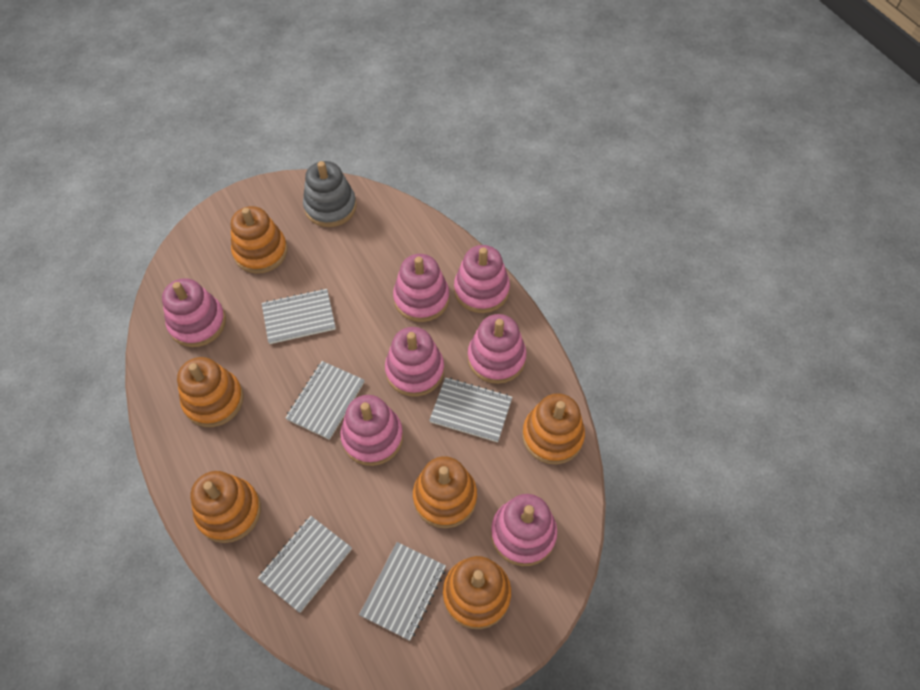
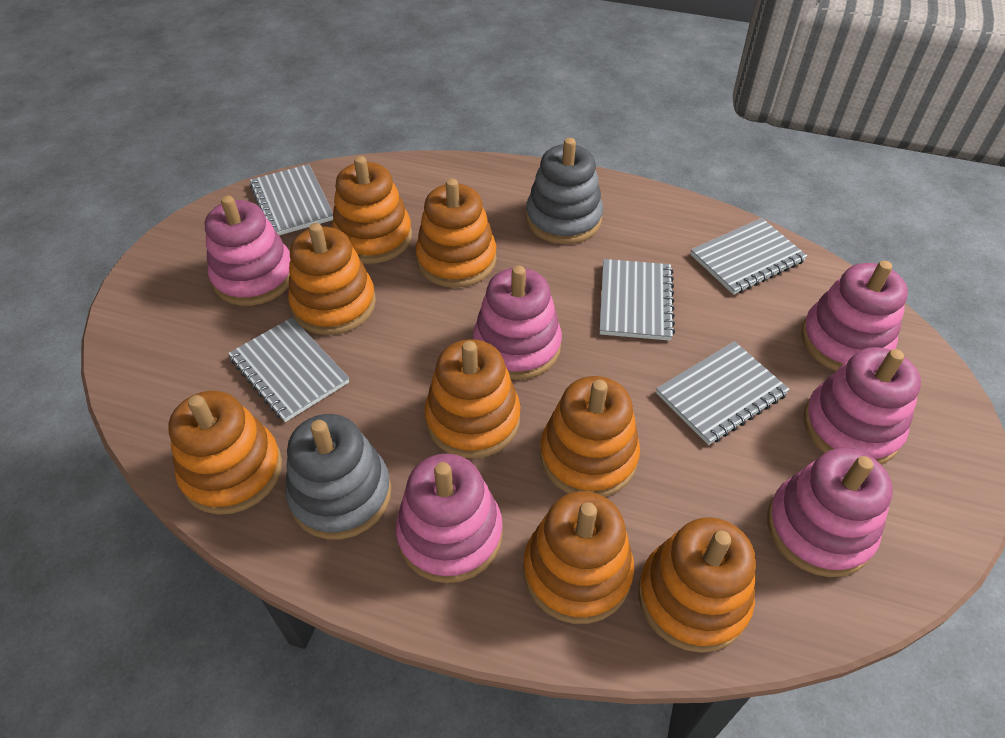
grey stacking toy: 1 -> 2
orange stacking toy: 6 -> 8
pink stacking toy: 7 -> 6

